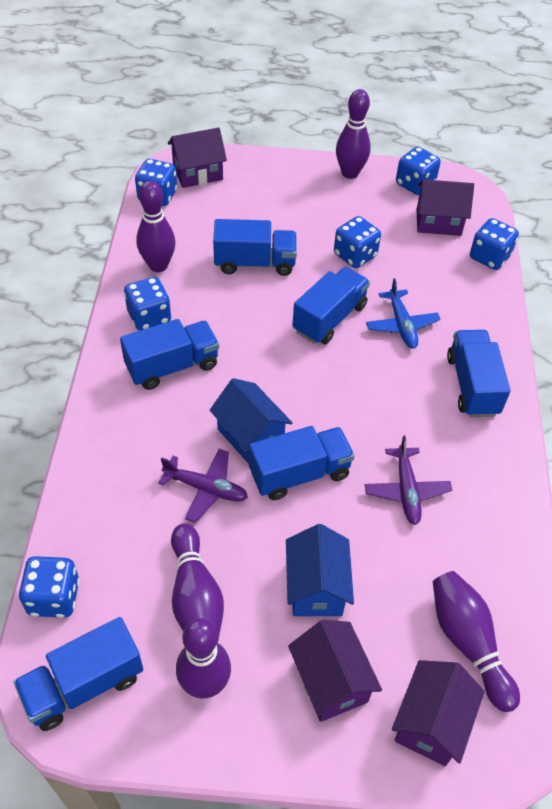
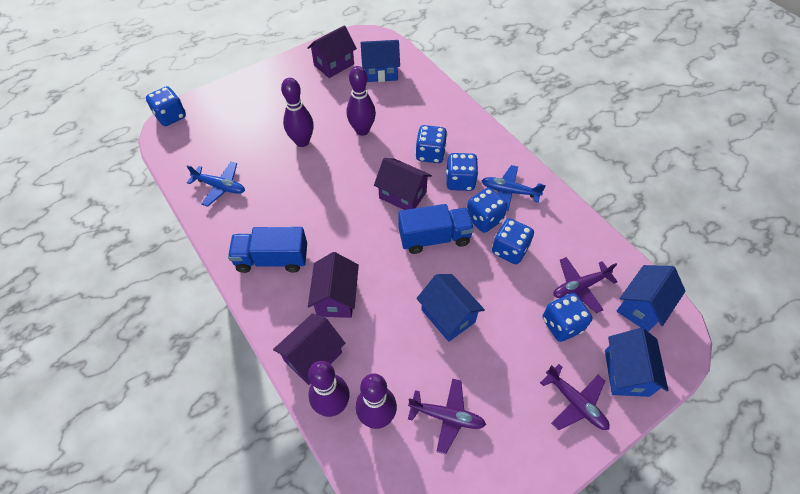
blue house: 2 -> 4
blue plane: 1 -> 2
blue truck: 6 -> 2
purple bowling pin: 5 -> 4
purple plane: 2 -> 3

